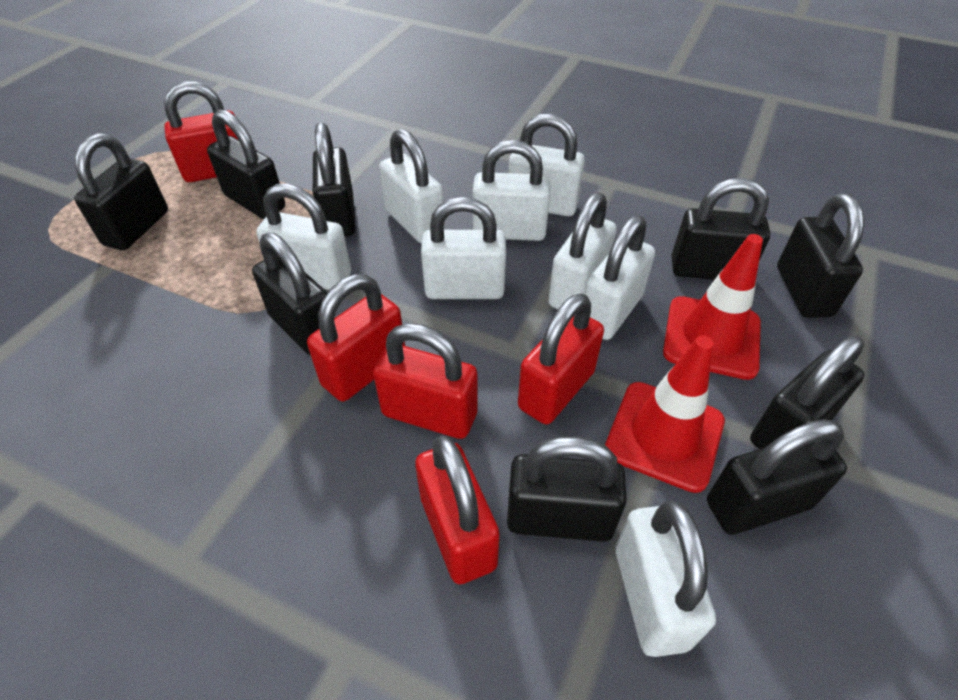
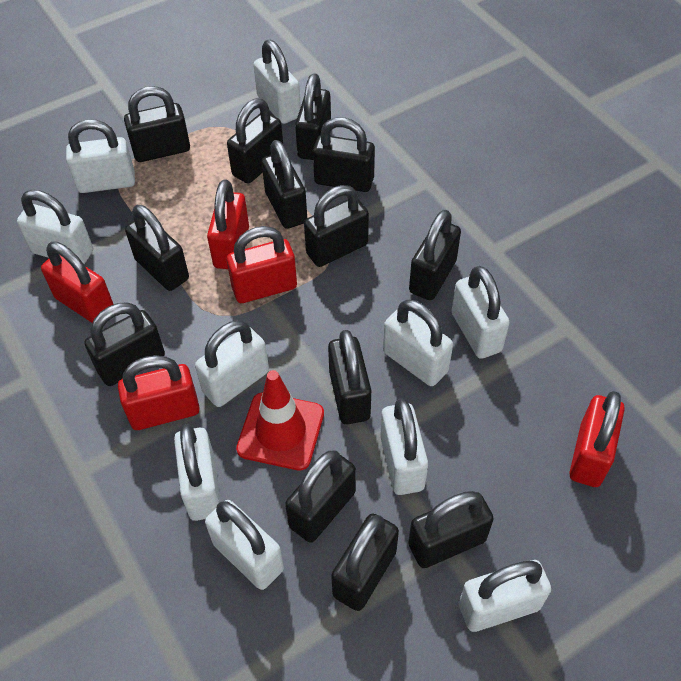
black padlock: 9 -> 13
red traffic cone: 2 -> 1
white padlock: 8 -> 10

